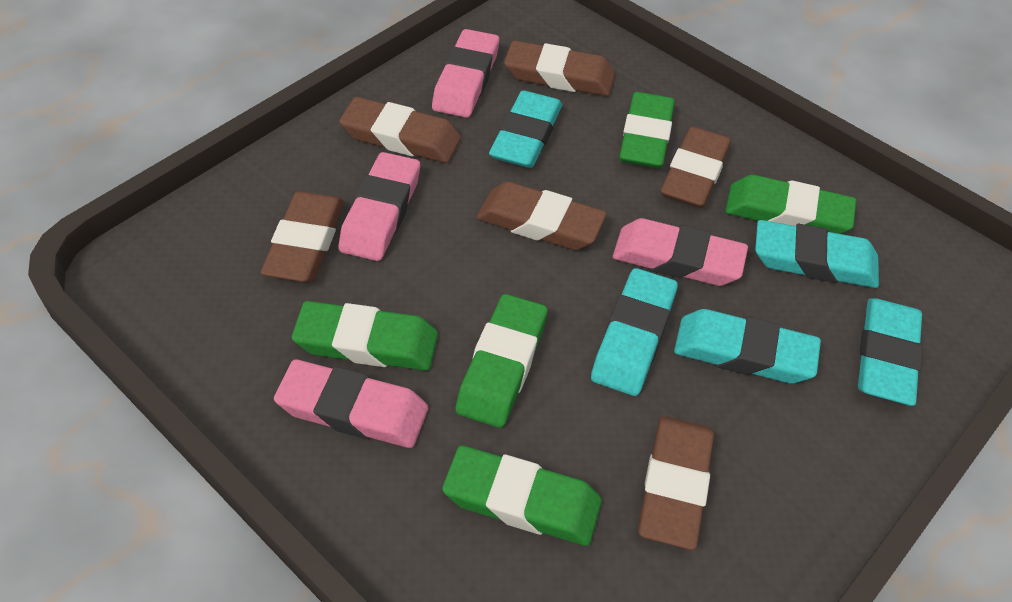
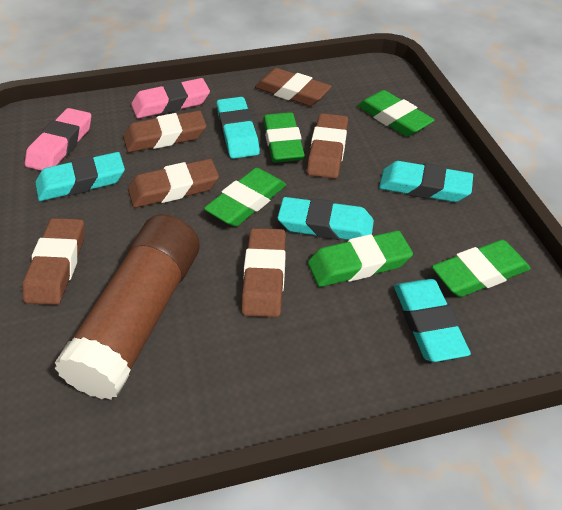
brown glue stick: 0 -> 1
pink eraser: 4 -> 2

